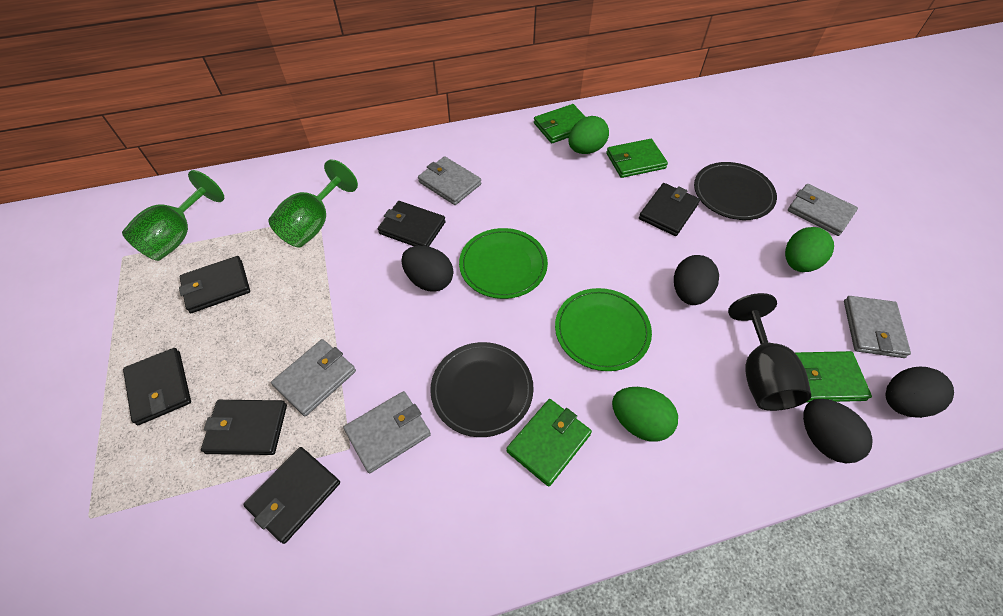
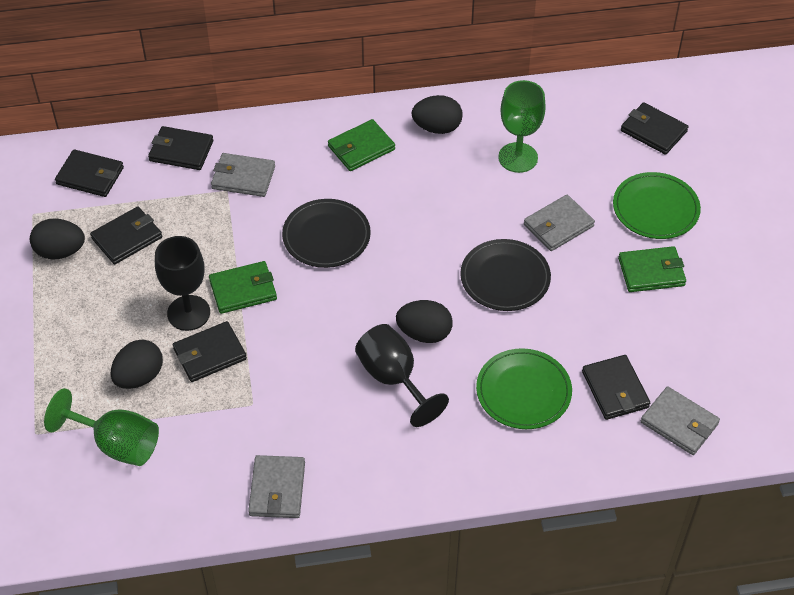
black goblet: 1 -> 2
green egg: 3 -> 0
green wallet: 4 -> 3
grey wallet: 5 -> 4

